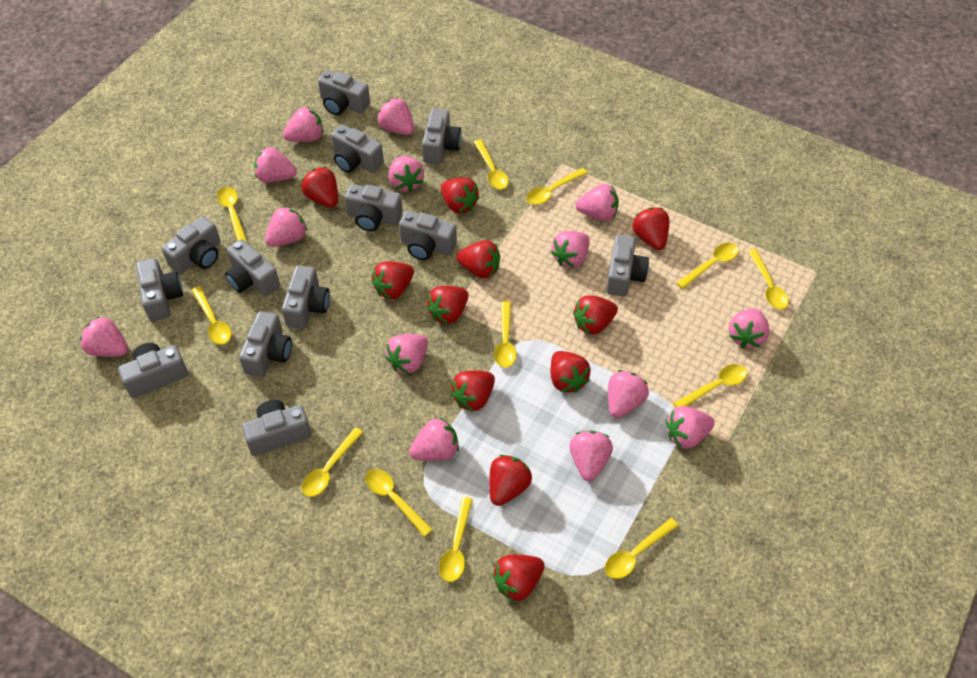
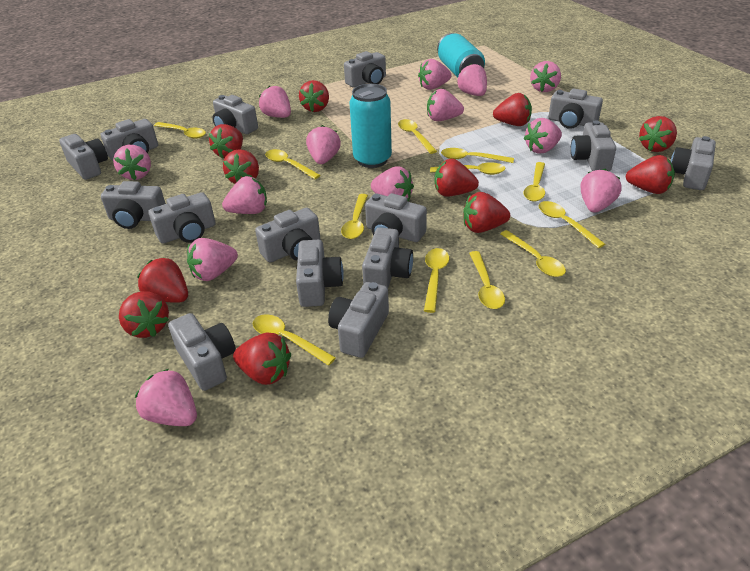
grey camera: 13 -> 15
pink strawberry: 14 -> 13
turquoise can: 0 -> 2

